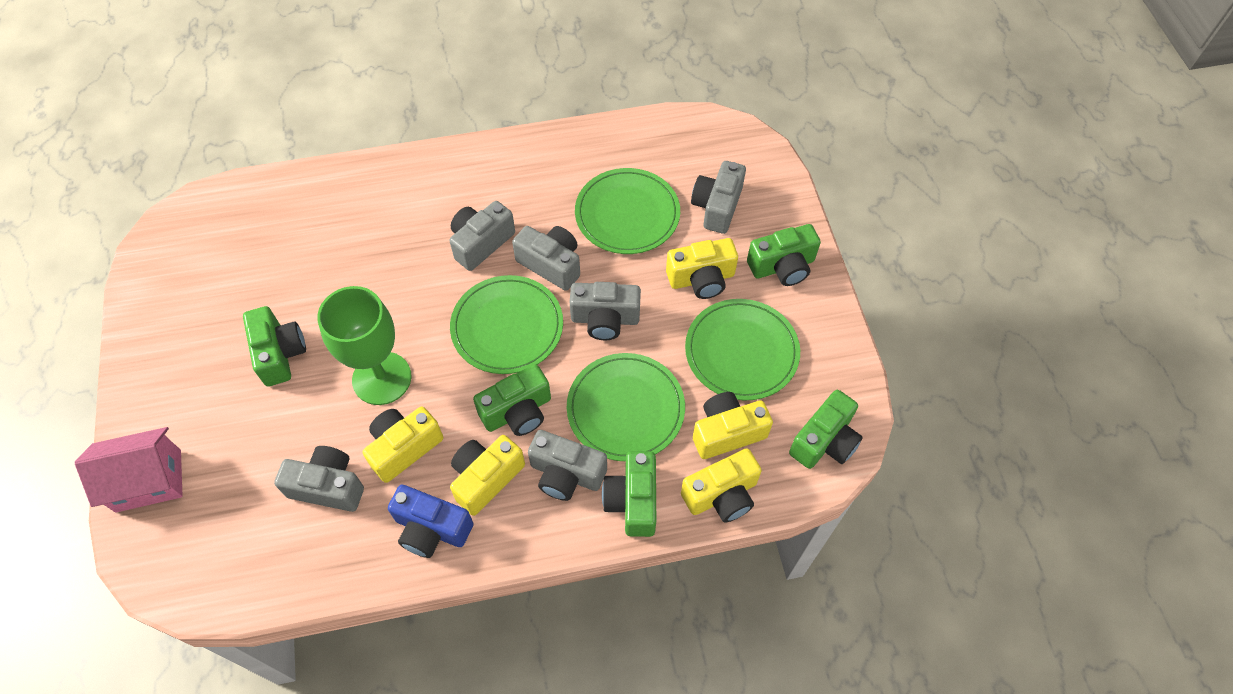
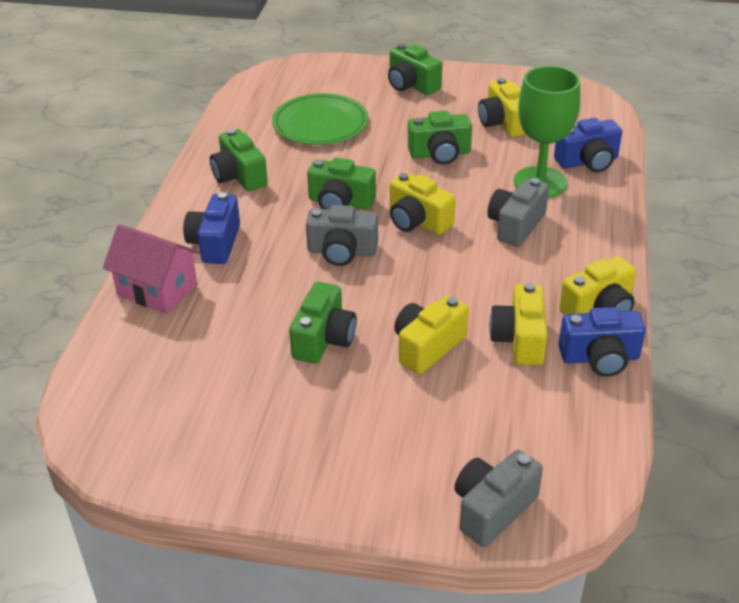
blue camera: 1 -> 3
green plate: 4 -> 1
grey camera: 6 -> 3

